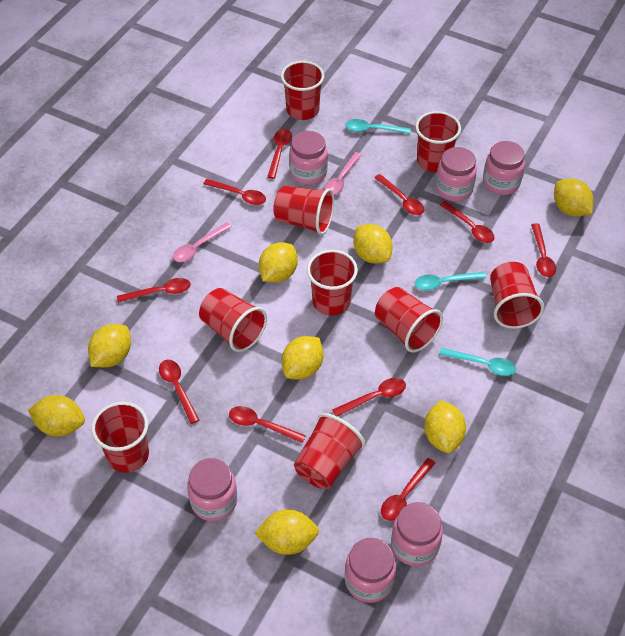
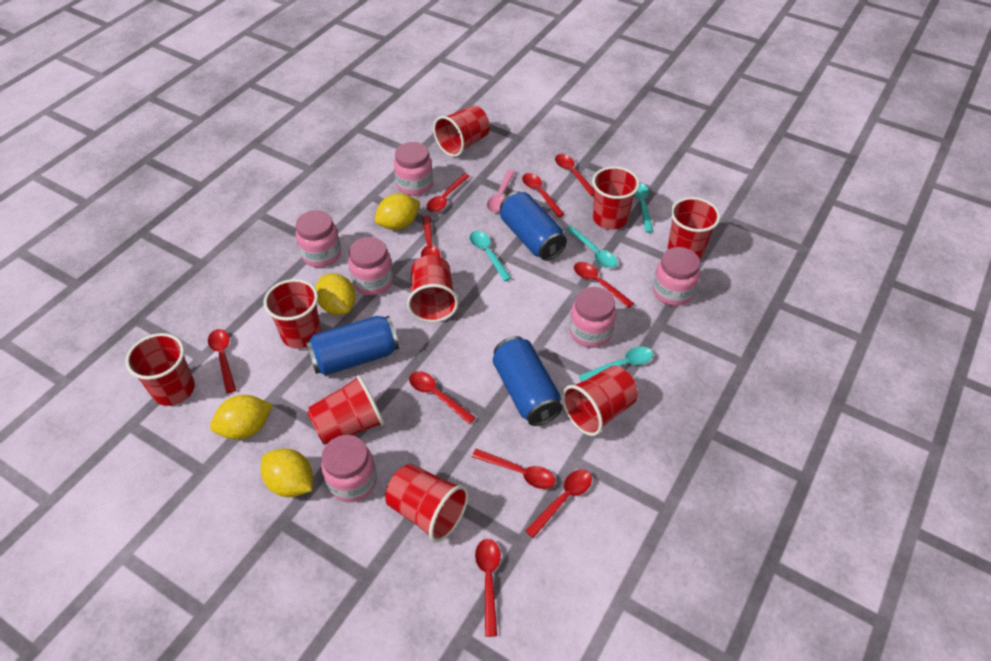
blue can: 0 -> 3
pink spoon: 2 -> 1
turquoise spoon: 3 -> 4
yellow lemon: 8 -> 4

